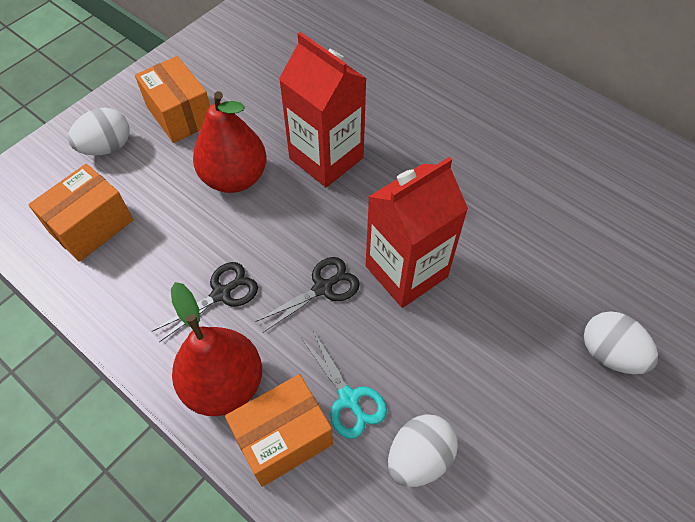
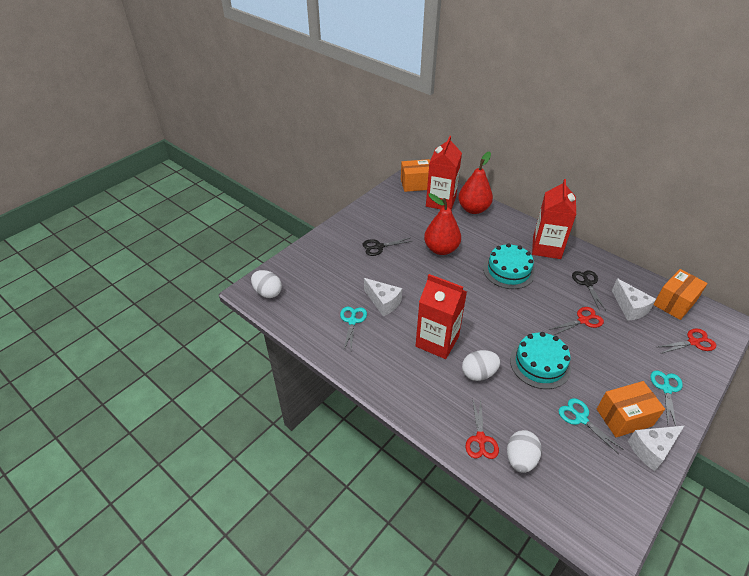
red carton: 2 -> 3
red scissors: 0 -> 3
turquoise cake: 0 -> 2
turquoise scissors: 1 -> 3
white cheese: 0 -> 3

